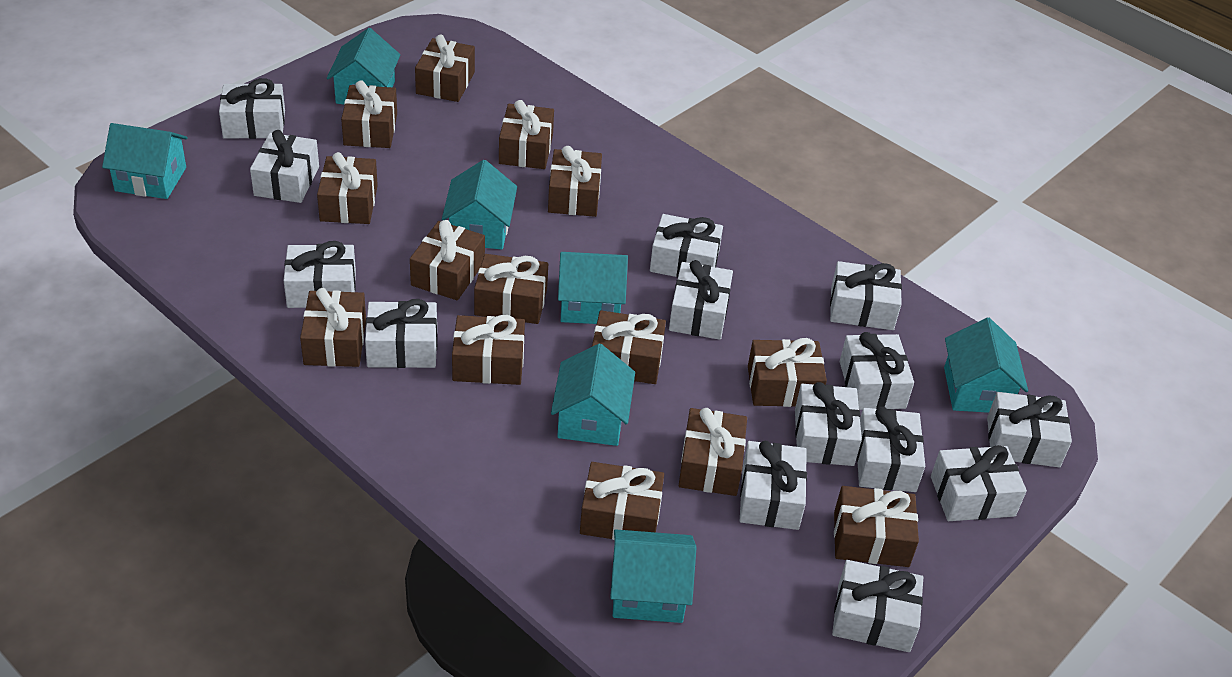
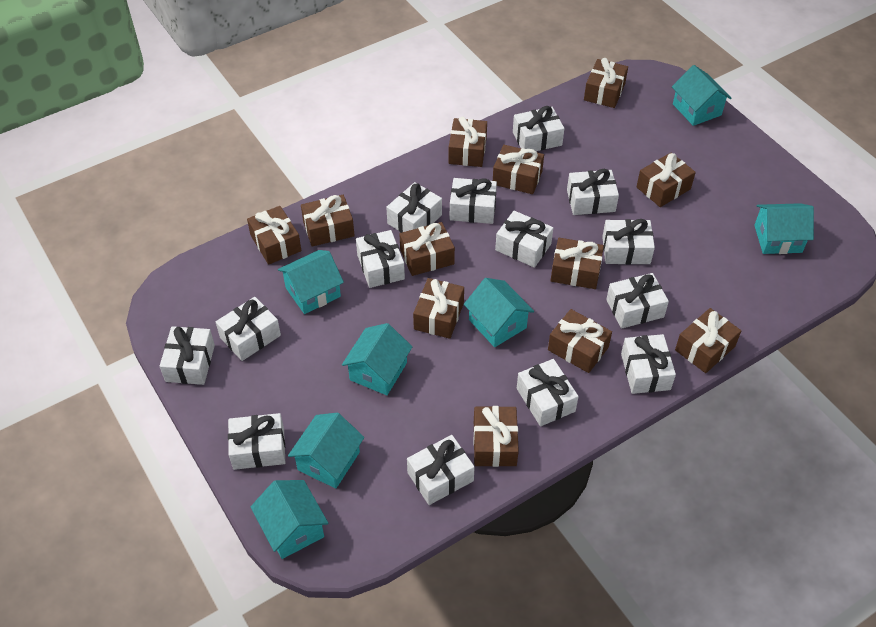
brown gift: 14 -> 12

